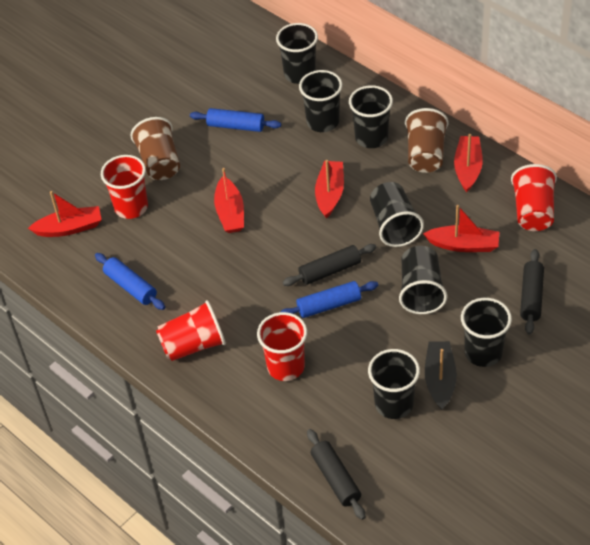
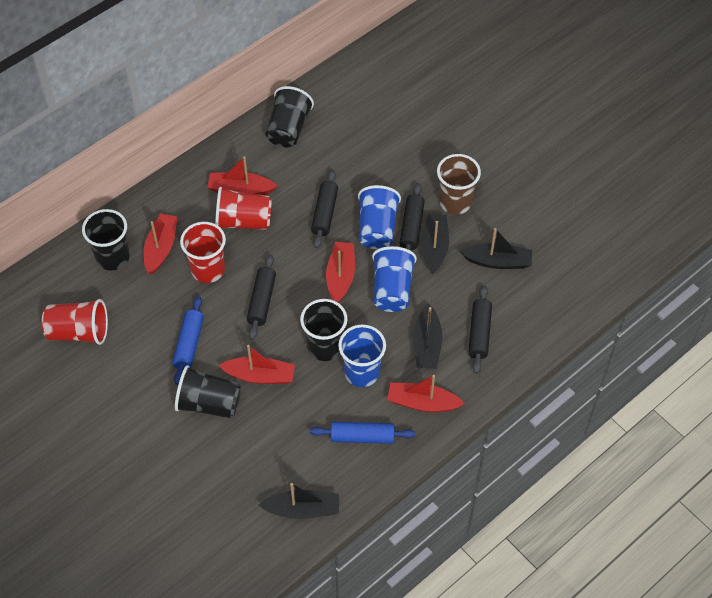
black boat: 1 -> 4
black cup: 7 -> 4
black rolling pin: 3 -> 4
blue cup: 0 -> 3
blue rolling pin: 3 -> 2
brown cup: 2 -> 1
red cup: 4 -> 3

